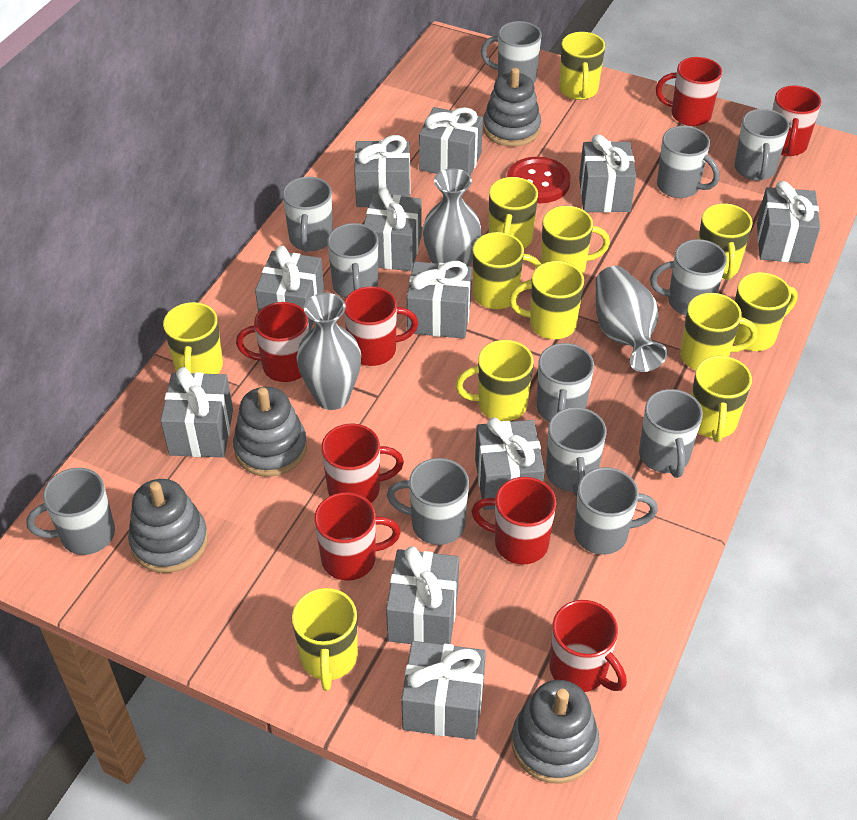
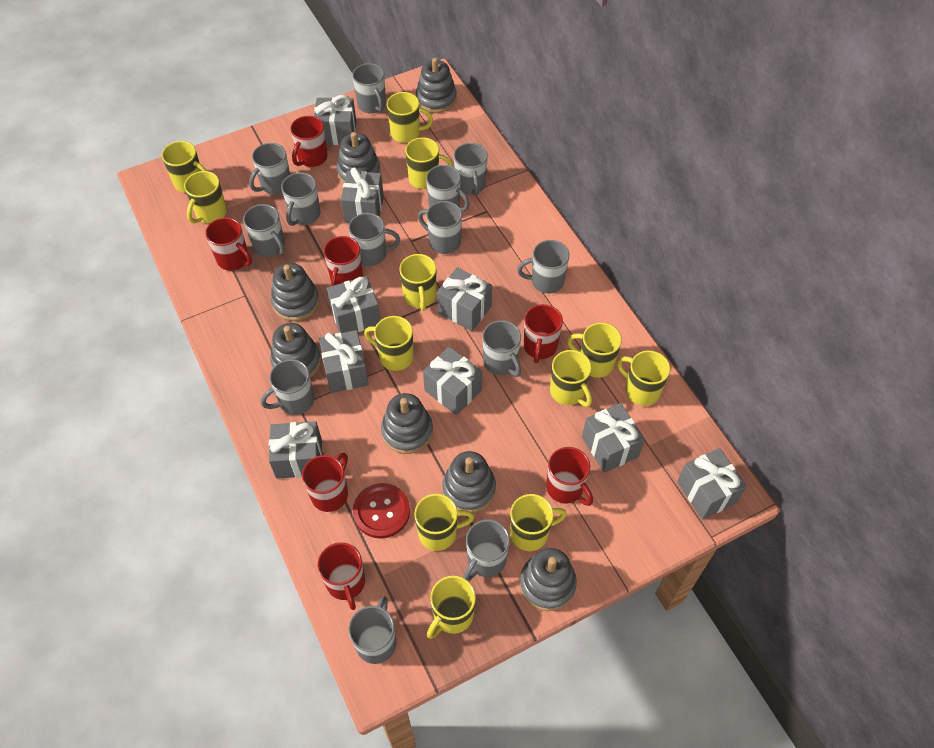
grey gift: 11 -> 9
grey mug: 12 -> 13
grey stacking toy: 4 -> 7
grey vase: 3 -> 0
red mug: 8 -> 7

